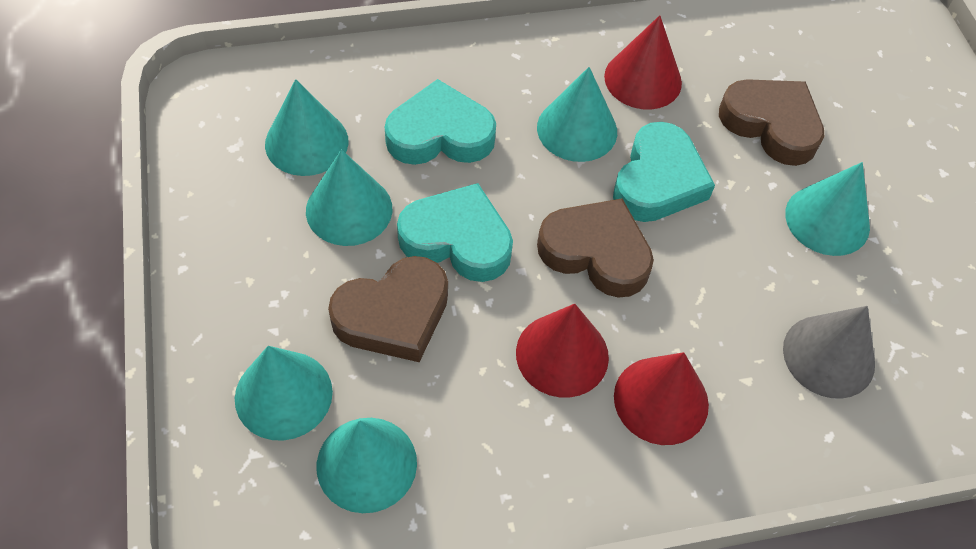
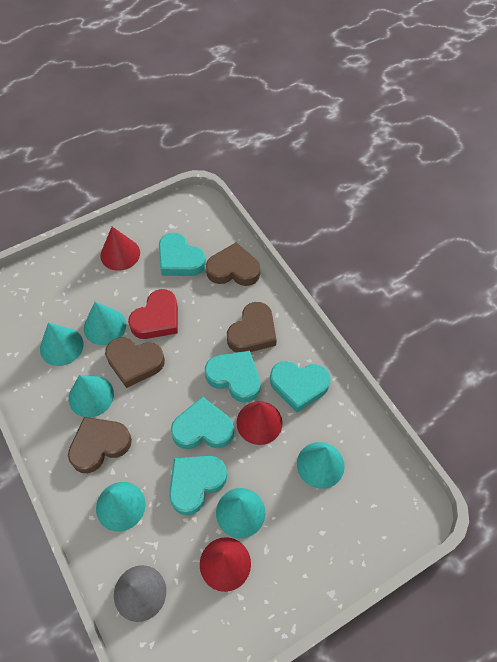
brown heart: 3 -> 4
red heart: 0 -> 1
turquoise heart: 3 -> 5

